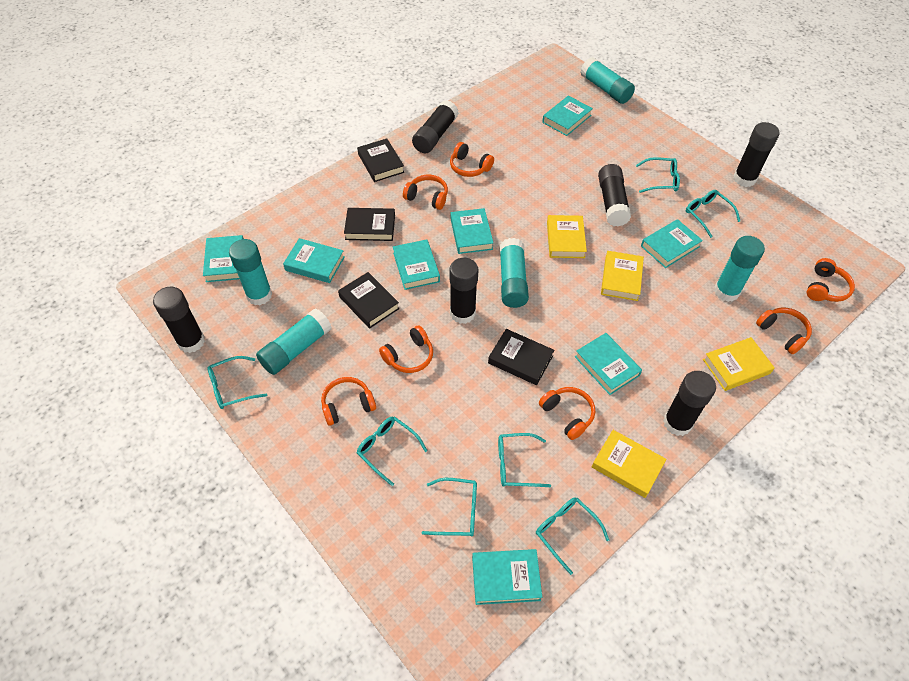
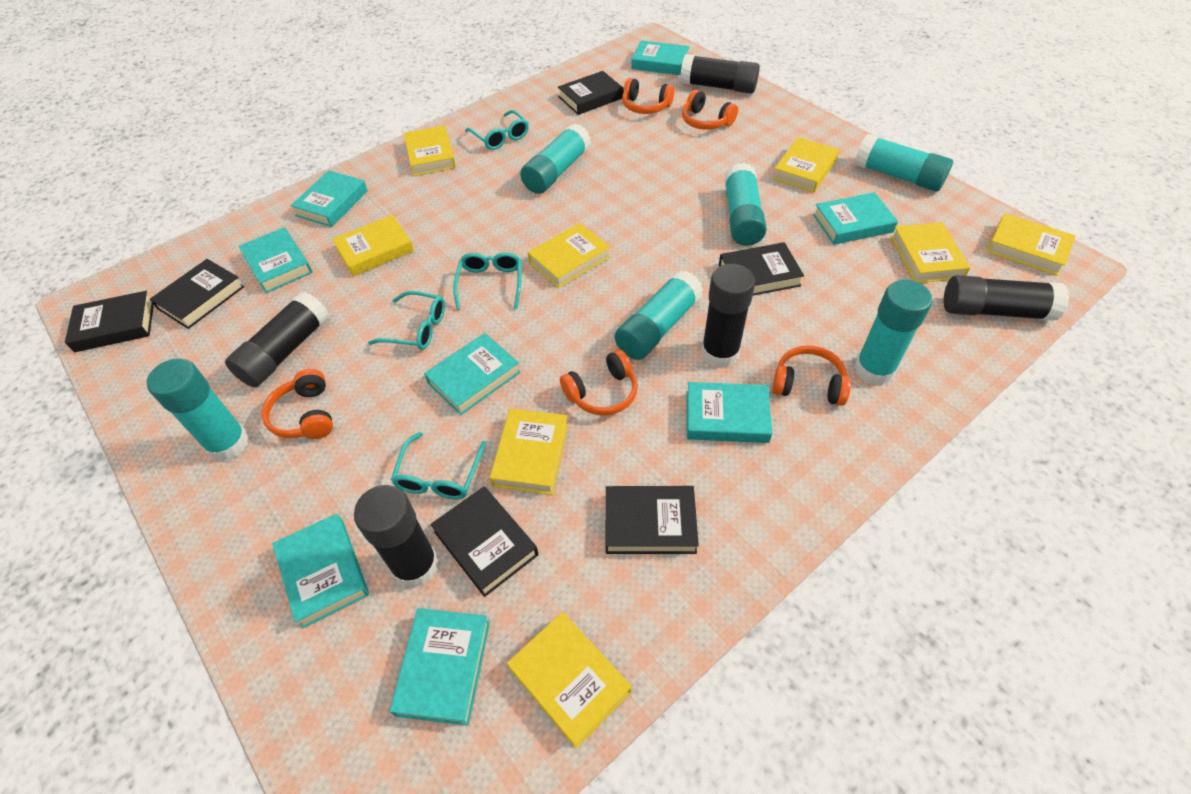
black book: 4 -> 6
black glue stick: 6 -> 5
orange headphones: 7 -> 5
turquoise glasses: 7 -> 4
turquoise glue stick: 5 -> 6
yellow book: 4 -> 8

